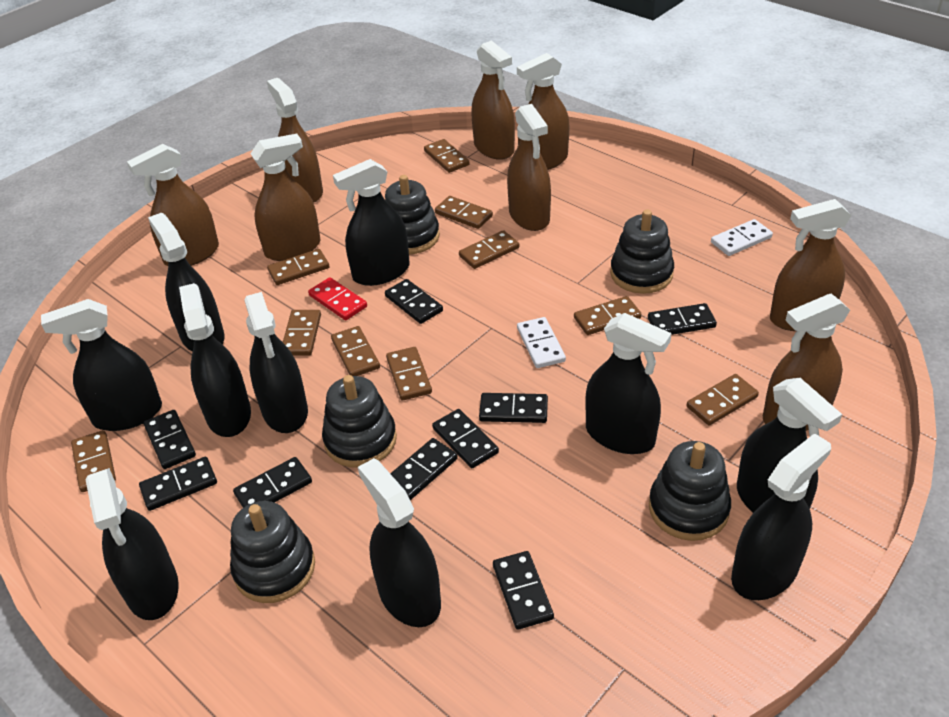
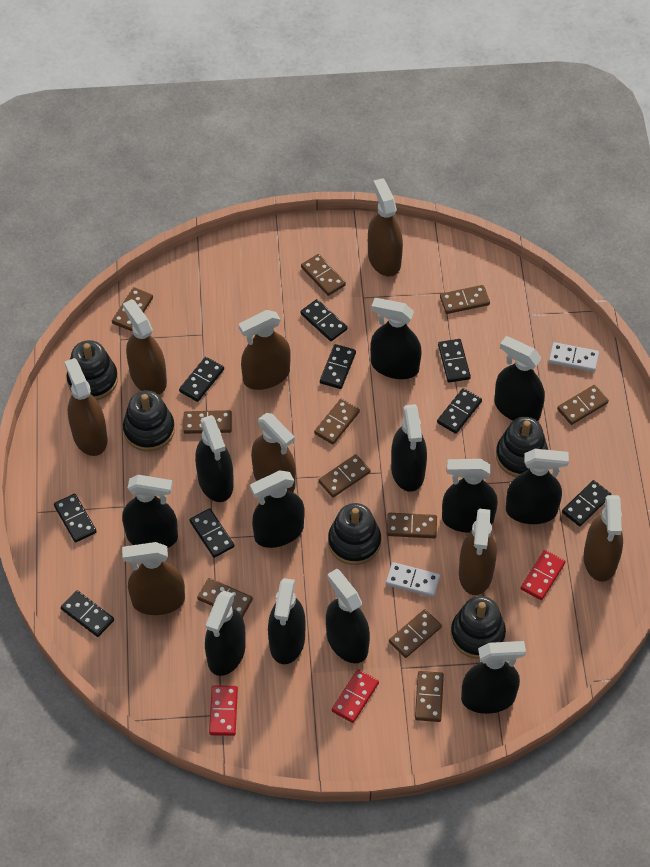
black spray bottle: 10 -> 12
brown domino: 10 -> 11
red domino: 1 -> 3

